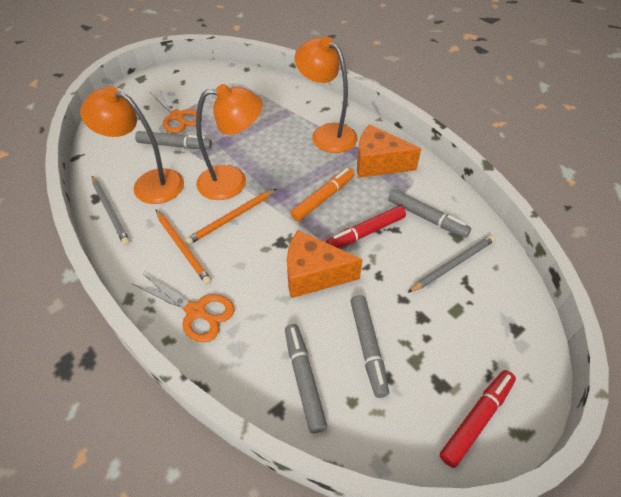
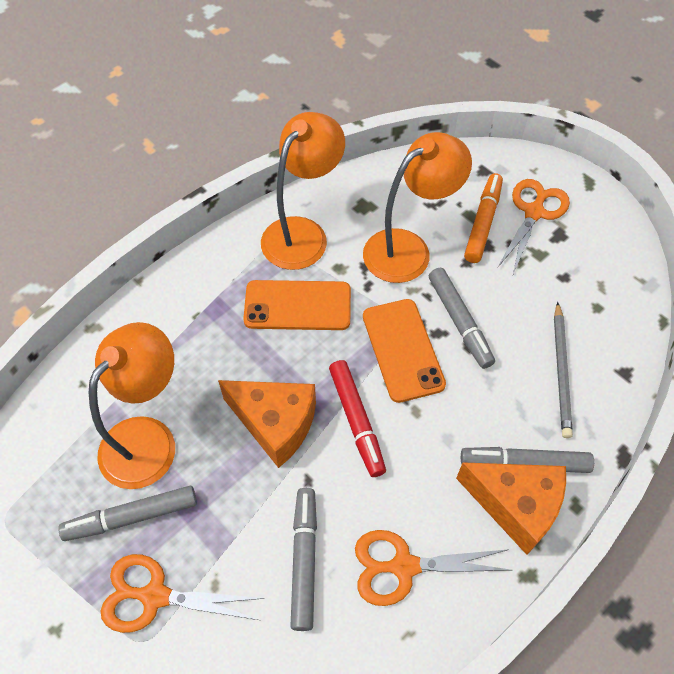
grey pencil: 2 -> 1
orange pencil: 2 -> 0
orange phone: 0 -> 2
orange scissors: 2 -> 3
red marker: 2 -> 1

